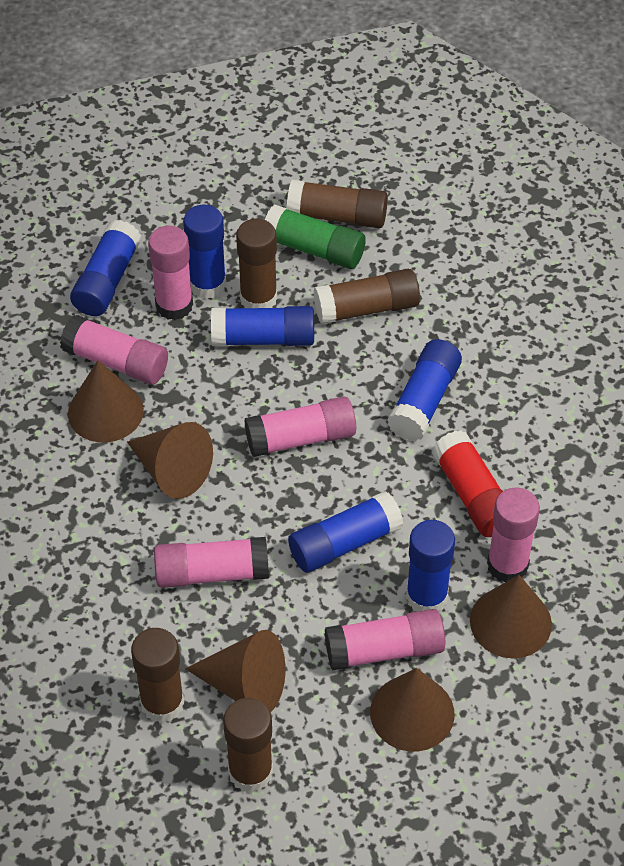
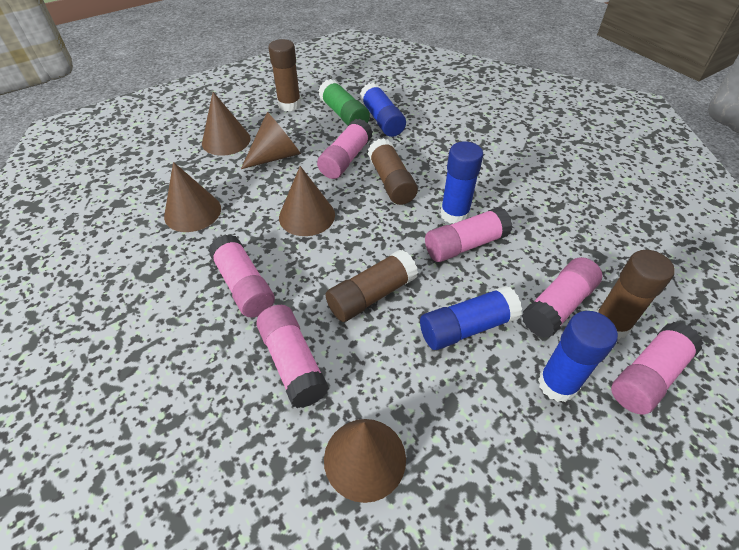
blue glue stick: 6 -> 4
brown glue stick: 5 -> 4
red glue stick: 1 -> 0

